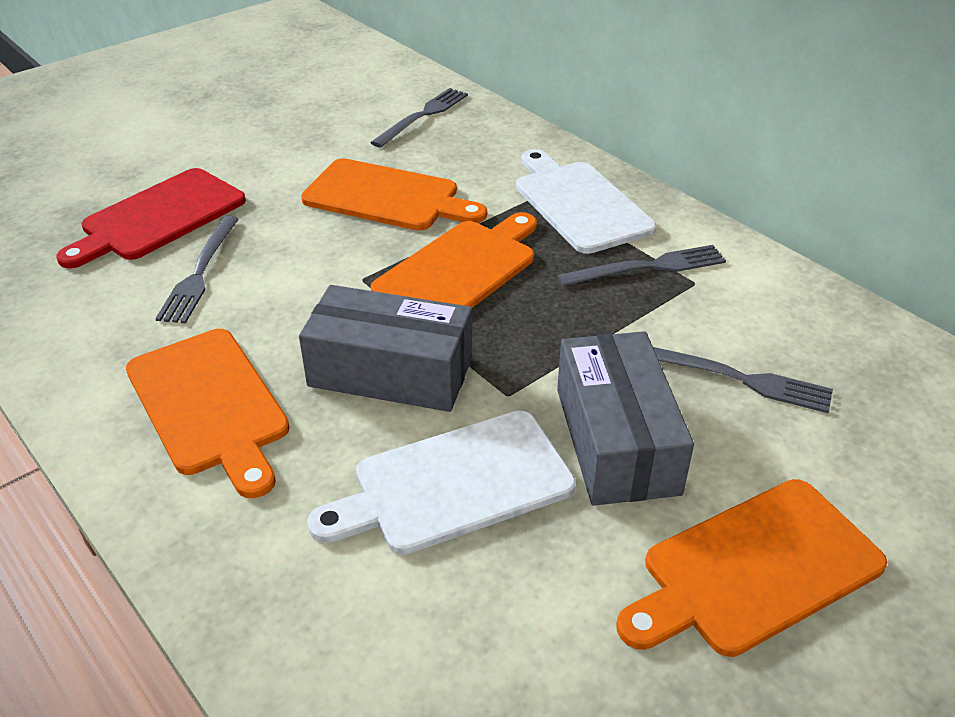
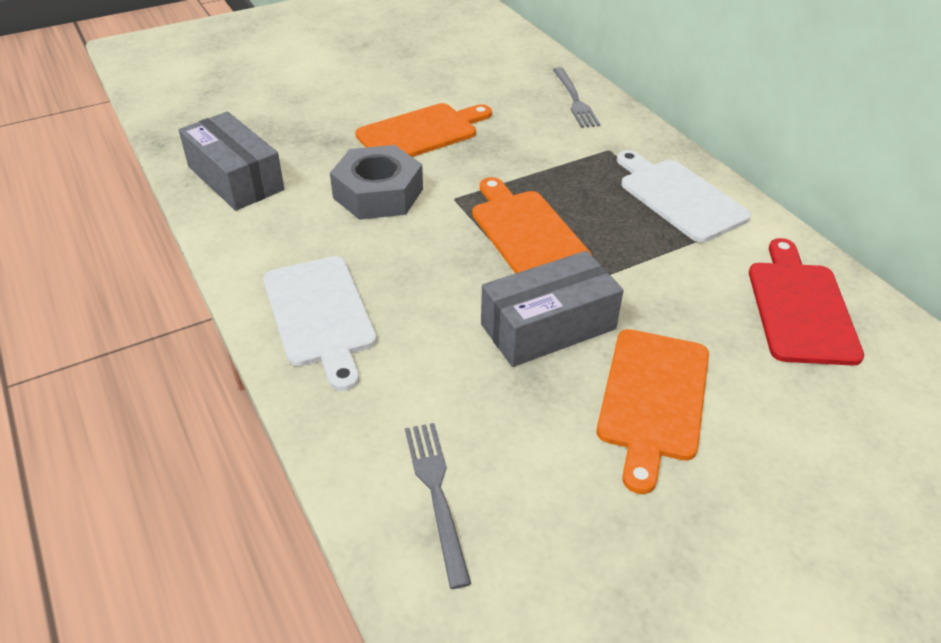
grey fork: 4 -> 2
grey nut: 0 -> 1
orange cutting board: 4 -> 3

